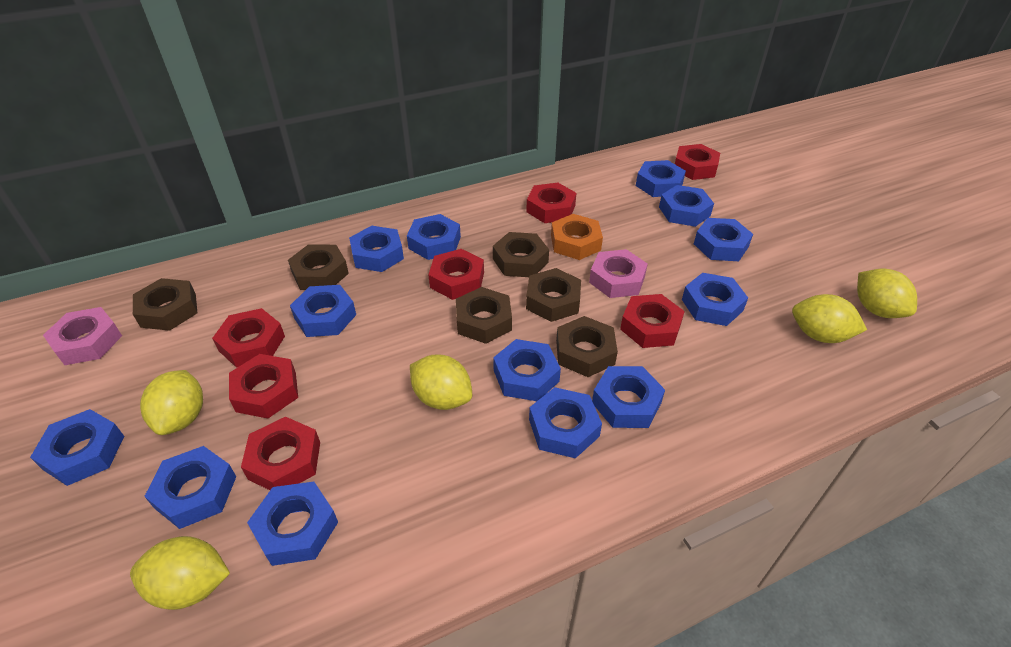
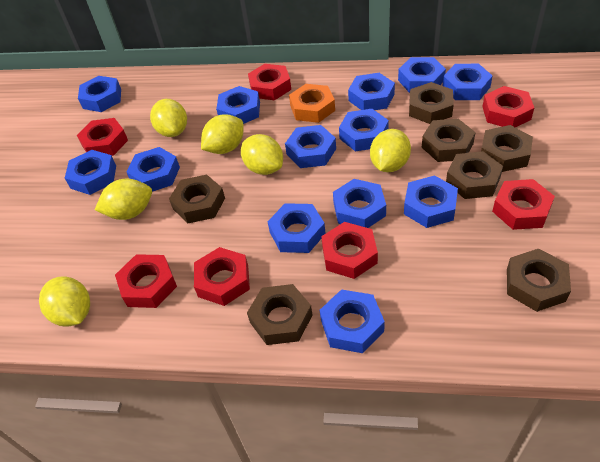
brown nut: 6 -> 7
pink nut: 2 -> 0
yellow lemon: 5 -> 6

